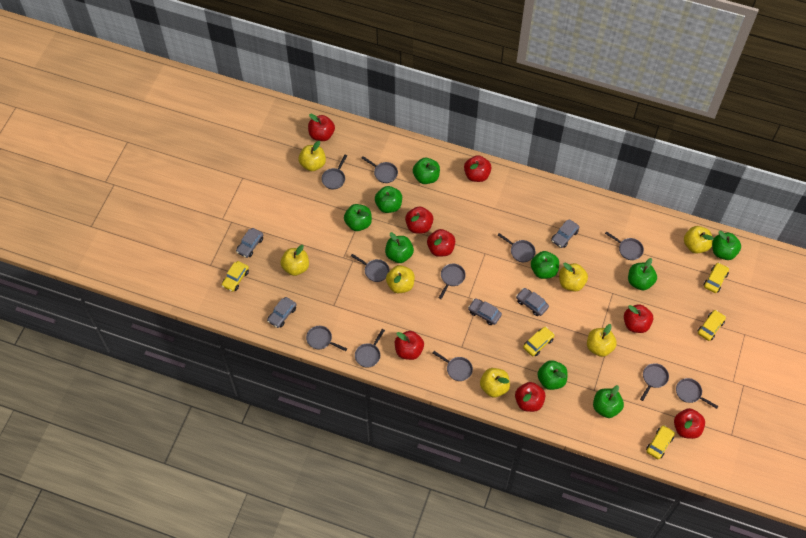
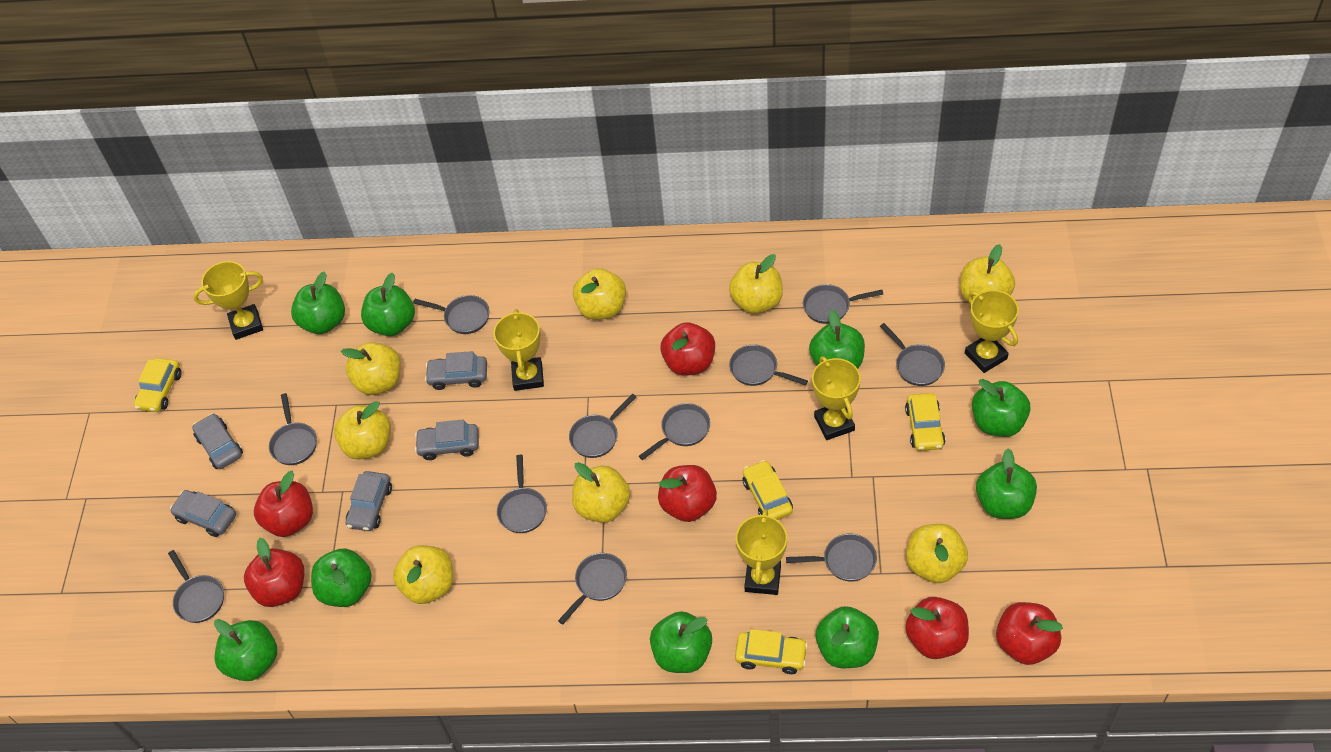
red apple: 8 -> 6
yellow apple: 7 -> 8
yellow car: 5 -> 4
yellow trophy: 0 -> 5

